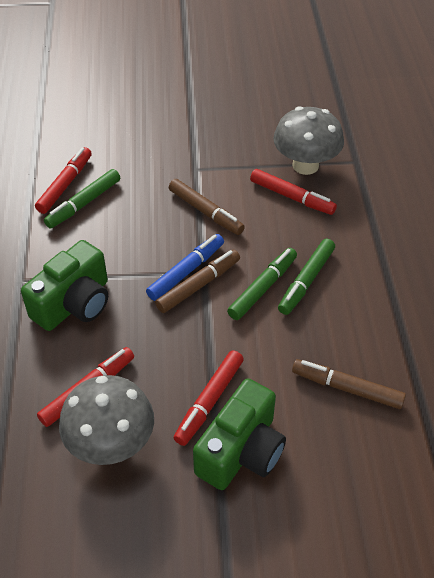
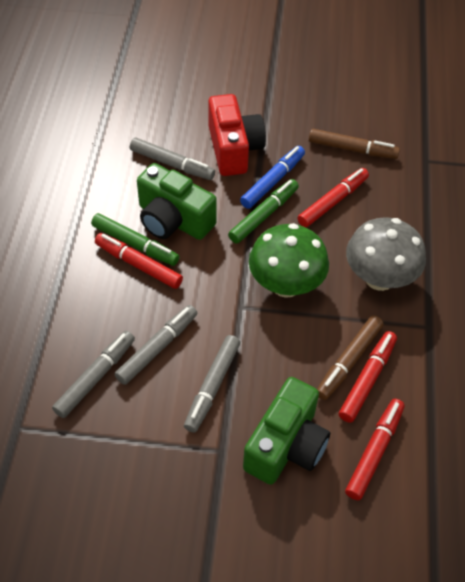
brown marker: 3 -> 2
green marker: 3 -> 2
green mushroom: 0 -> 1
grey marker: 0 -> 4
grey mushroom: 2 -> 1
red camera: 0 -> 1

